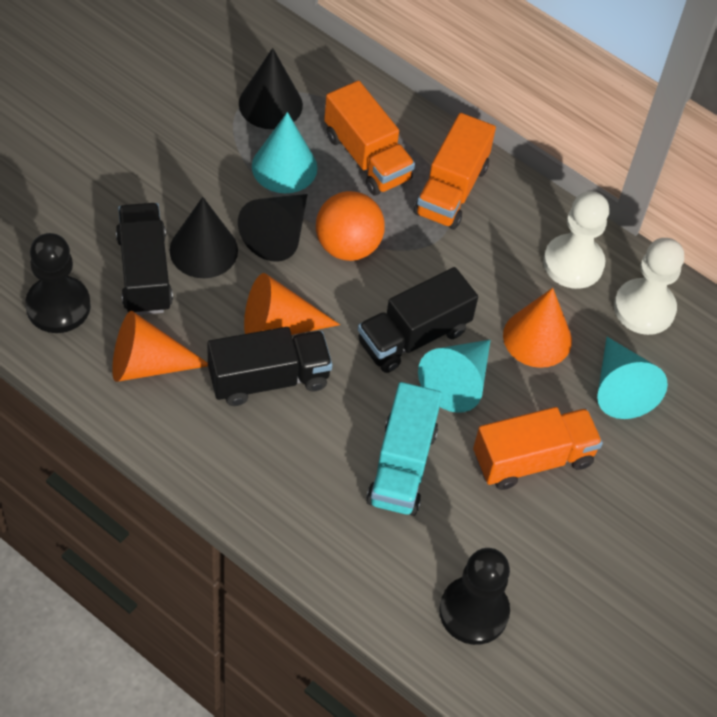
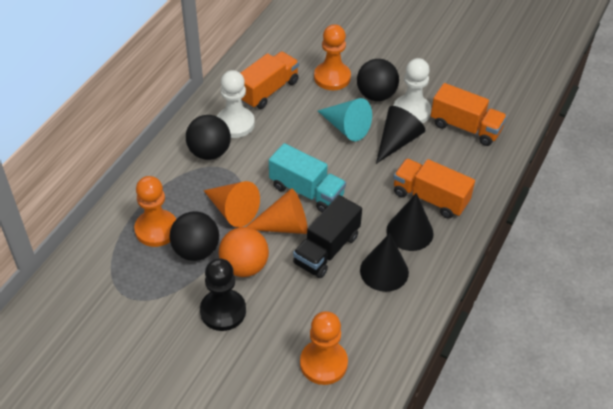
black ball: 0 -> 3
black pawn: 2 -> 1
black truck: 3 -> 1
orange cone: 3 -> 2
orange pawn: 0 -> 3
turquoise cone: 3 -> 1

